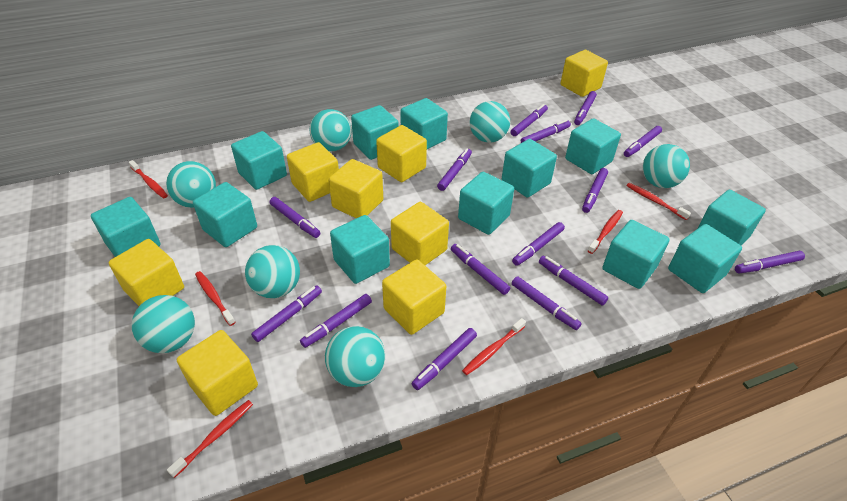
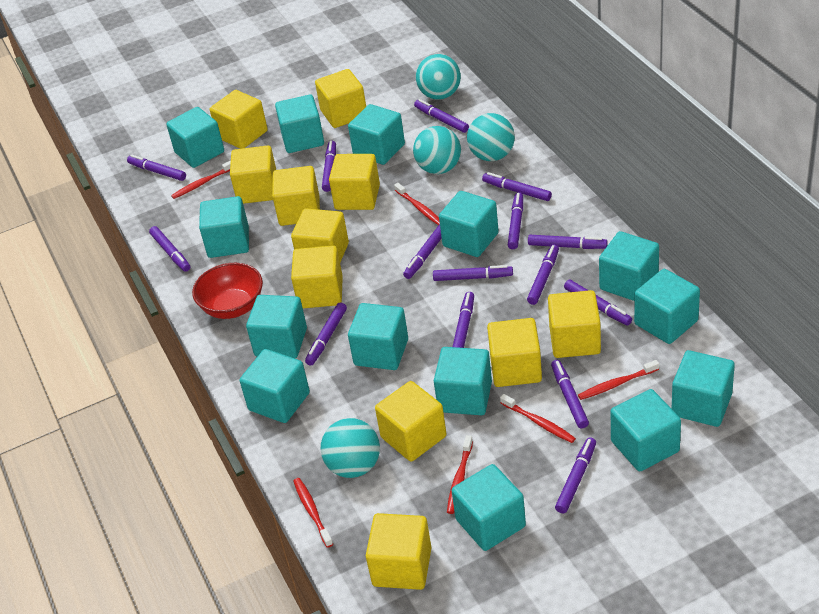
red bowl: 0 -> 1
turquoise ball: 7 -> 4
turquoise cube: 12 -> 14
yellow cube: 8 -> 11

